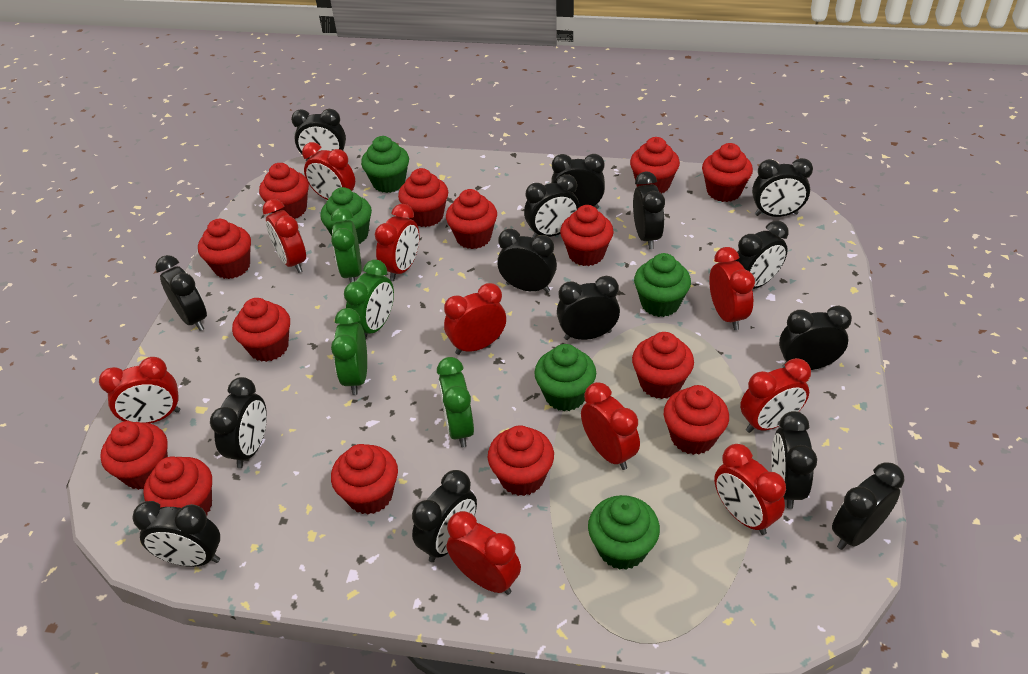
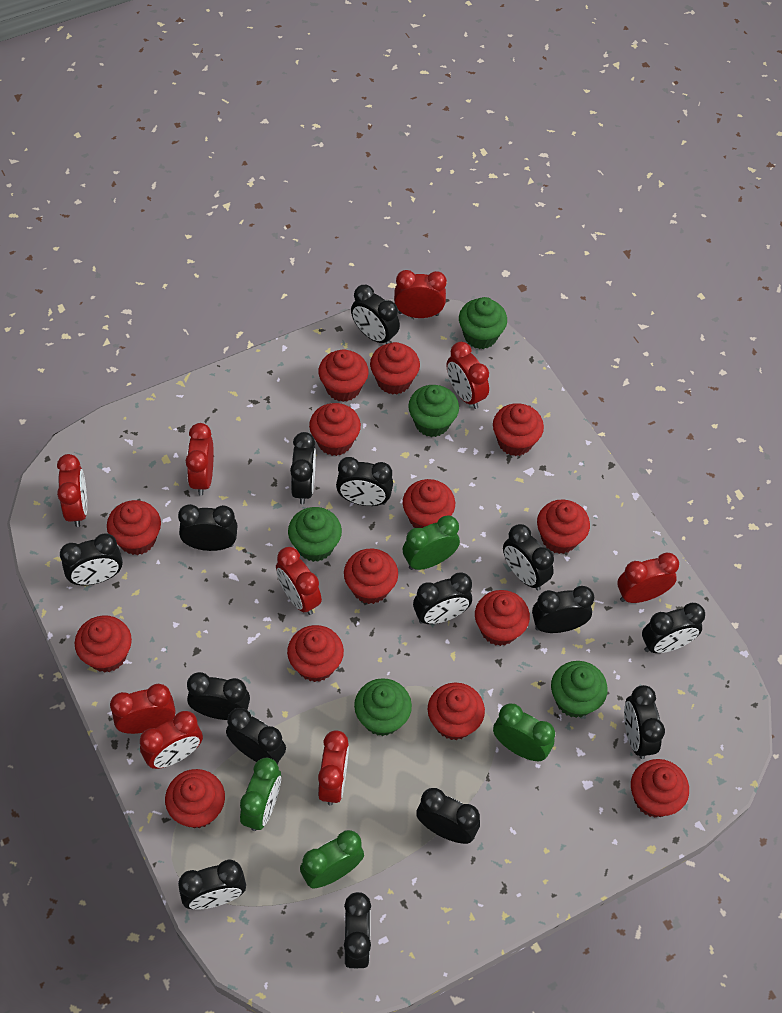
red clock: 10 -> 9

